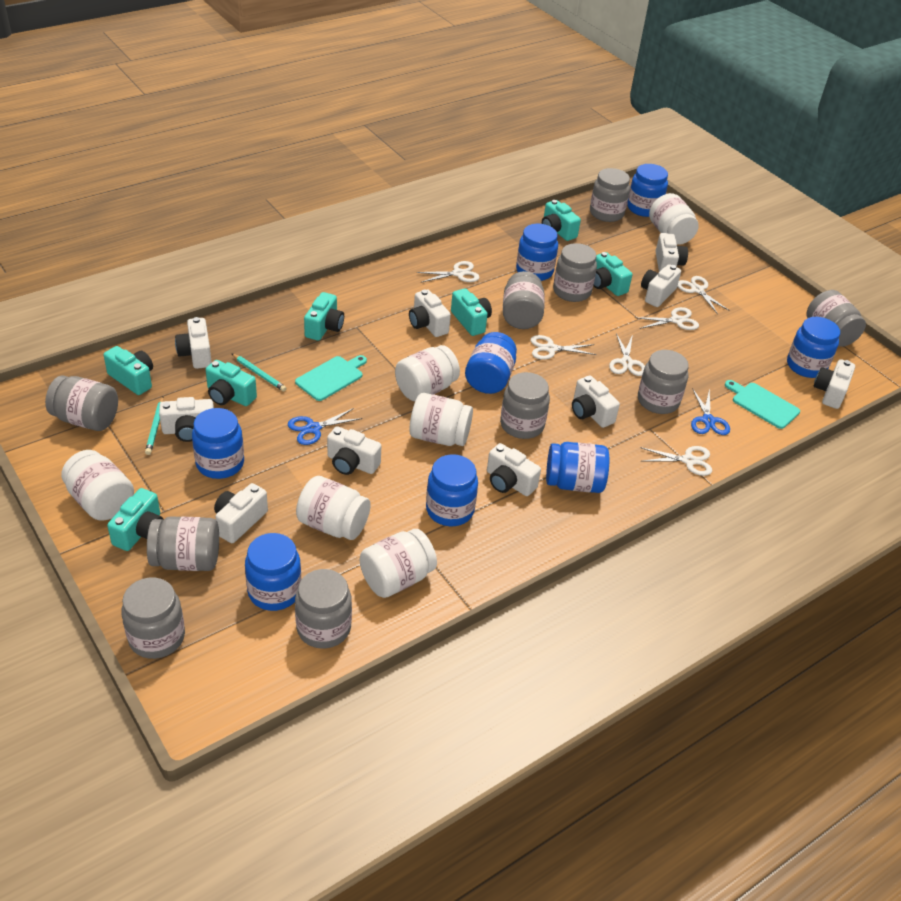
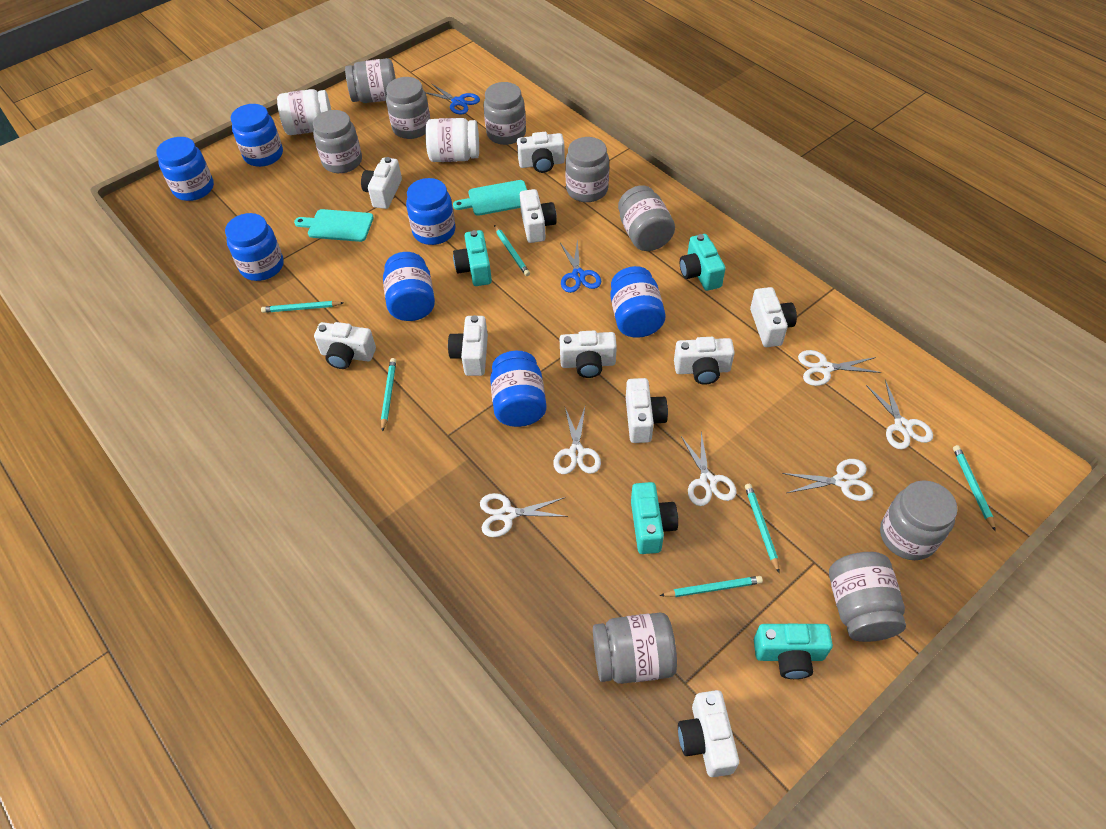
blue jar: 8 -> 7
grey jar: 10 -> 9
turquoise camera: 7 -> 4
turquoise pencil: 2 -> 6
white jar: 6 -> 2

